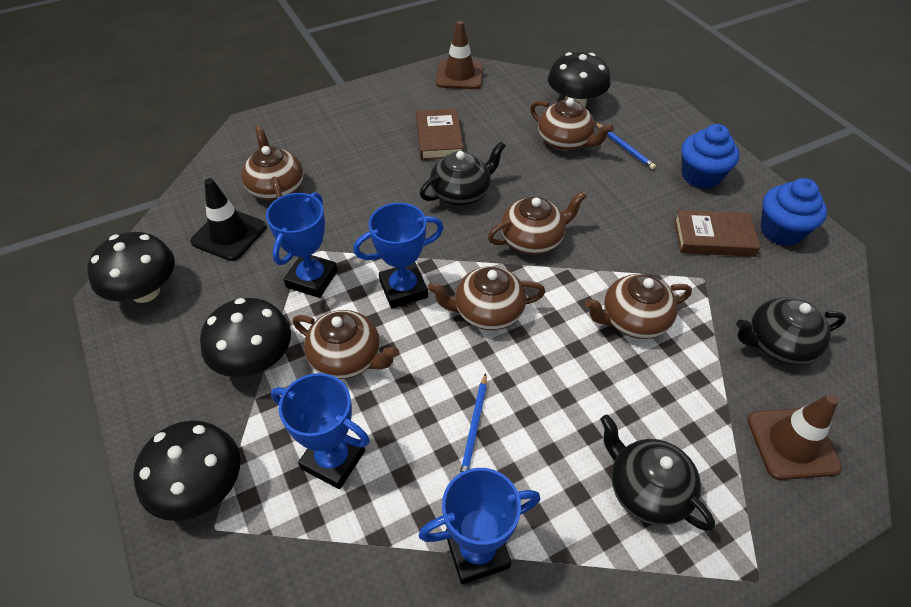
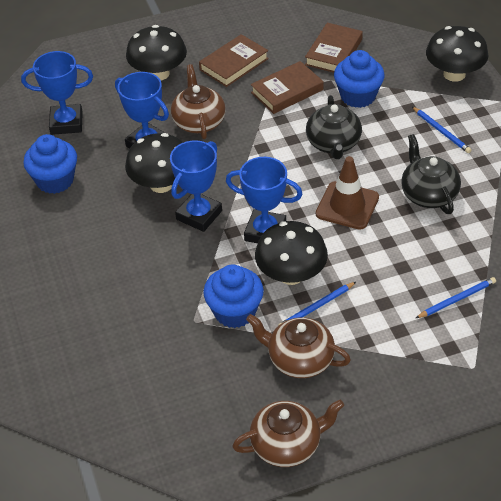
black teapot: 3 -> 2
black traffic cone: 1 -> 0
blue cupcake: 2 -> 3
blue pencil: 2 -> 3
brown book: 2 -> 3
brown teapot: 6 -> 3
brown traffic cone: 2 -> 1

